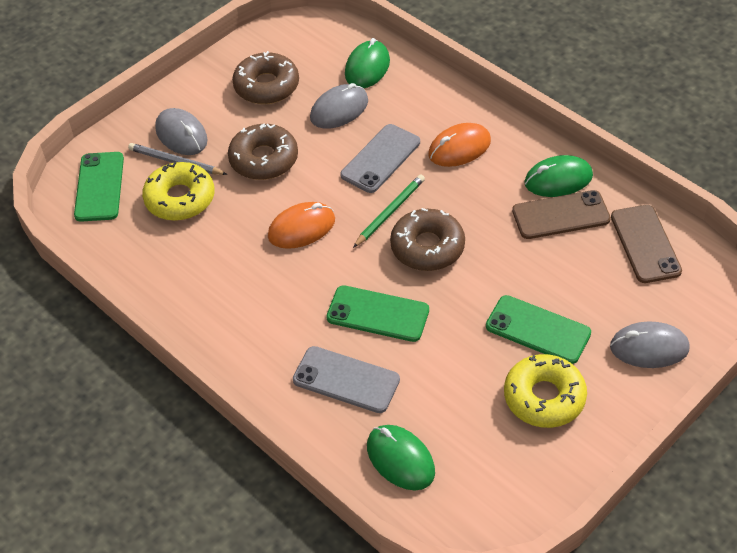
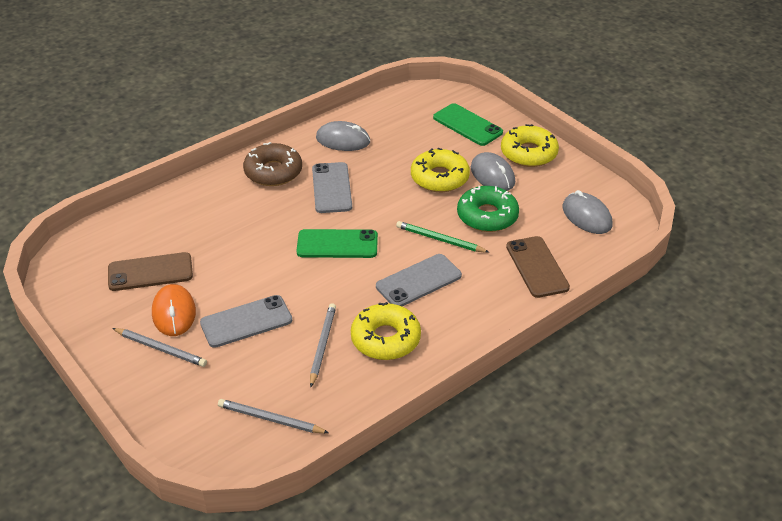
brown donut: 3 -> 1
green donut: 0 -> 1
green mouse: 3 -> 0
green phone: 3 -> 2
grey pencil: 1 -> 3
grey phone: 2 -> 3
orange mouse: 2 -> 1
yellow donut: 2 -> 3

